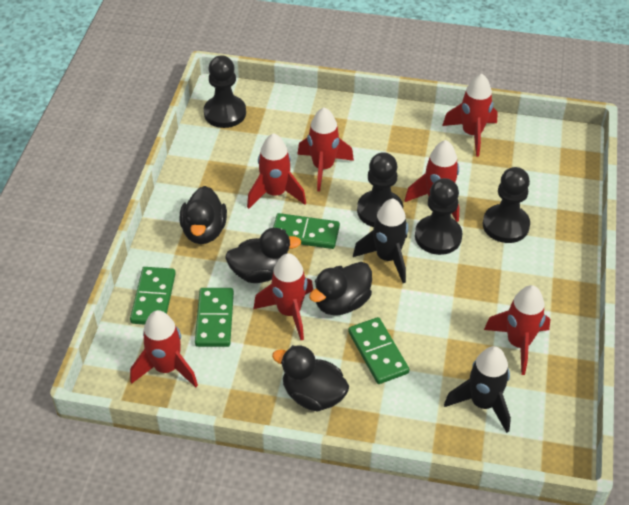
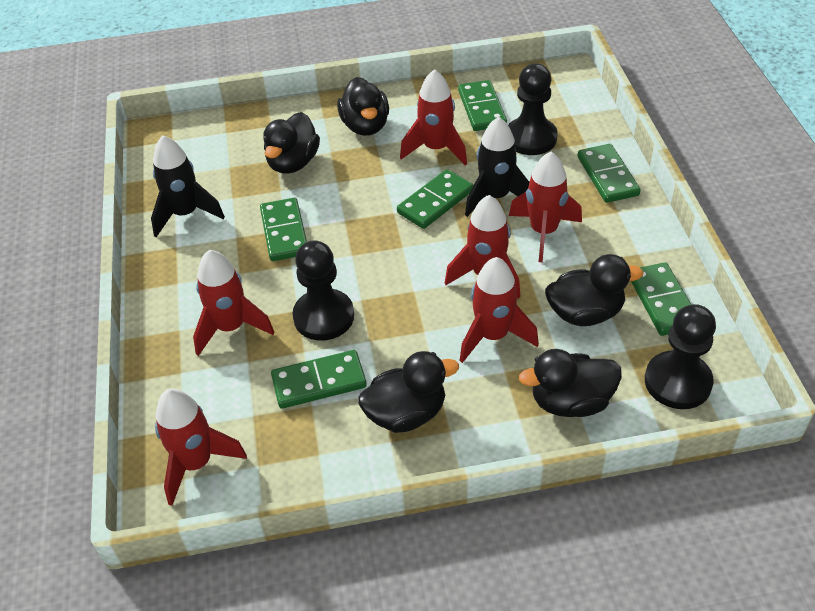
black duck: 4 -> 5
black pawn: 4 -> 3
green domino: 4 -> 6
red rocket: 7 -> 6

